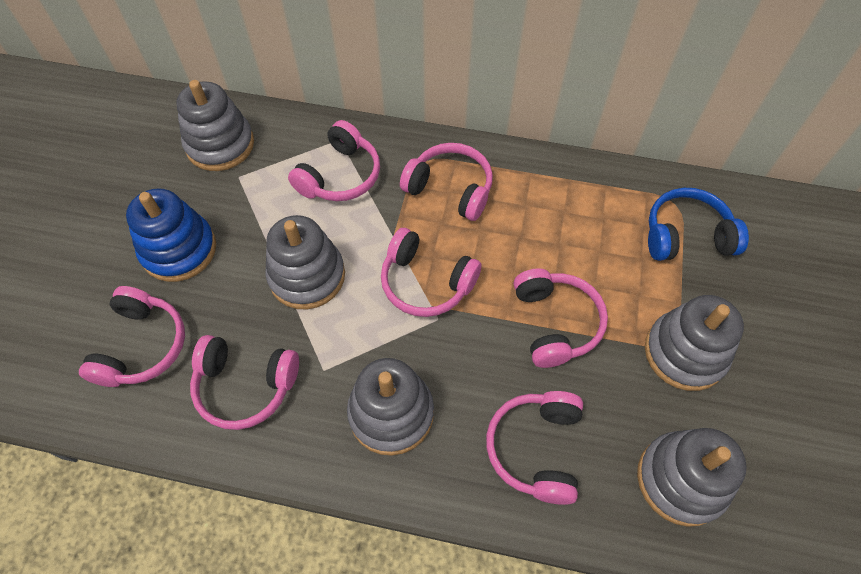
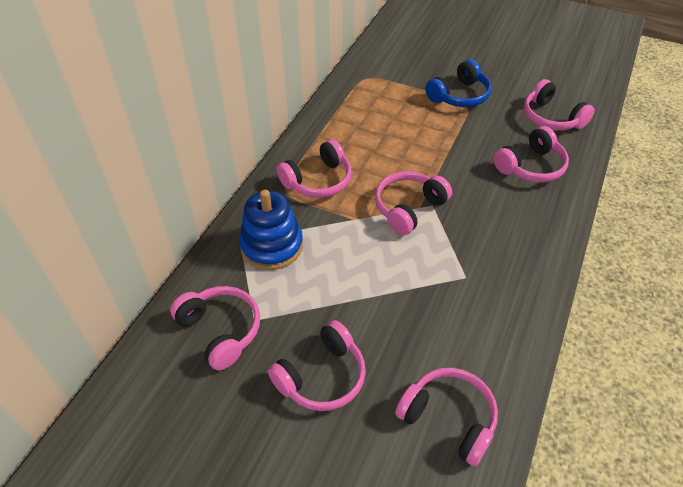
grey stacking toy: 5 -> 0

